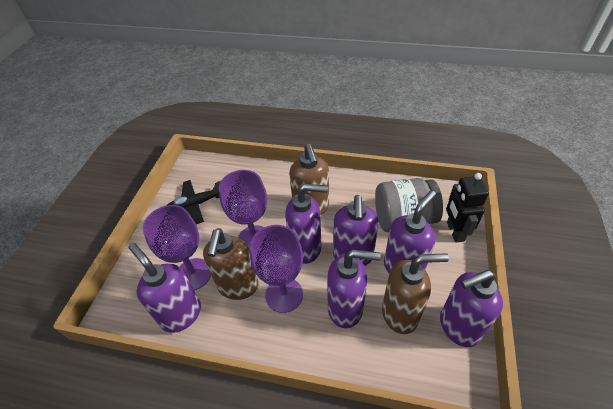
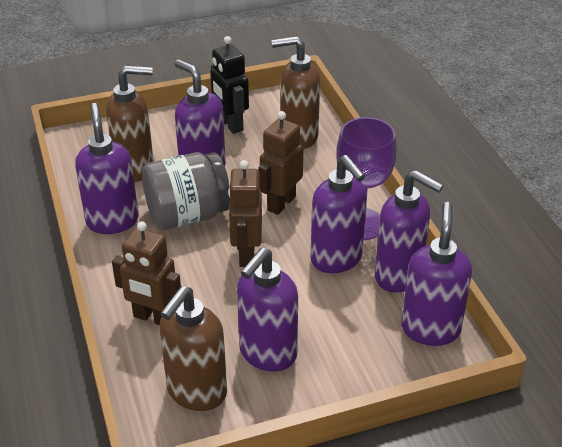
black plane: 1 -> 0
brown robot: 0 -> 3
purple goblet: 3 -> 1

